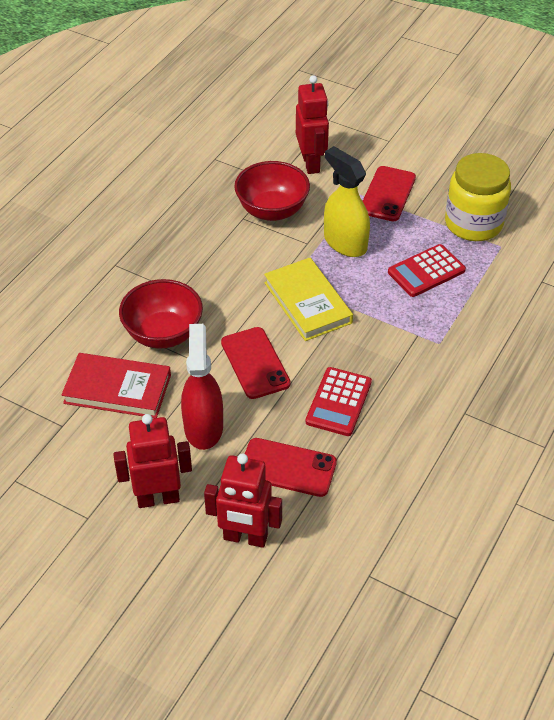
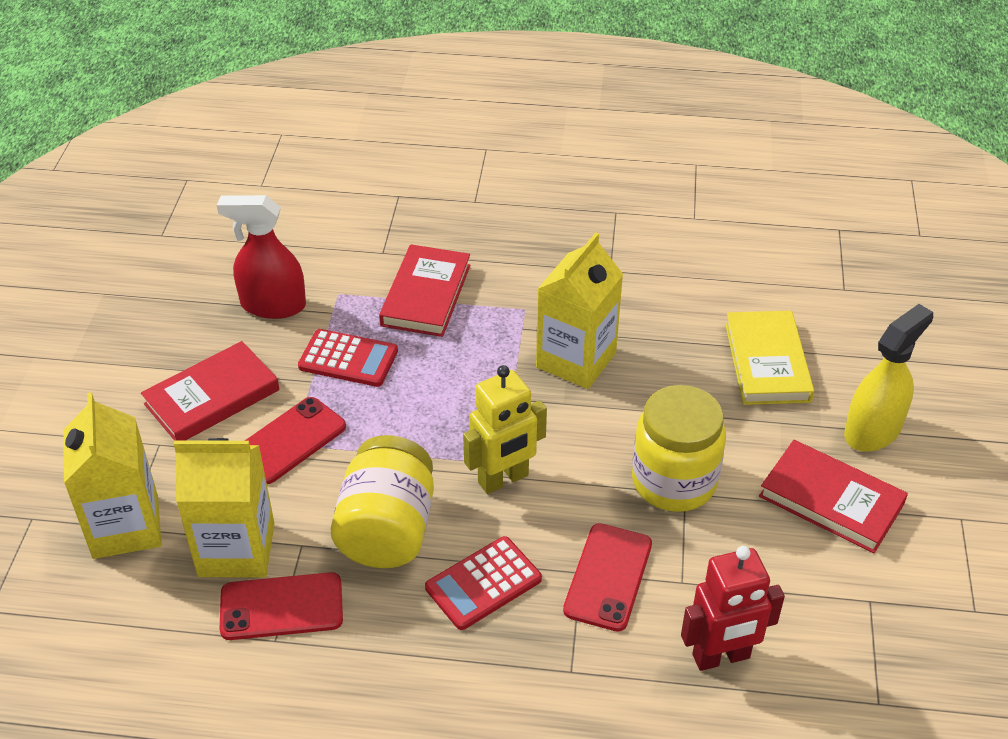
red book: 1 -> 3
red bowl: 2 -> 0
red robot: 3 -> 1
yellow carton: 0 -> 3
yellow jar: 1 -> 2
yellow robot: 0 -> 1

